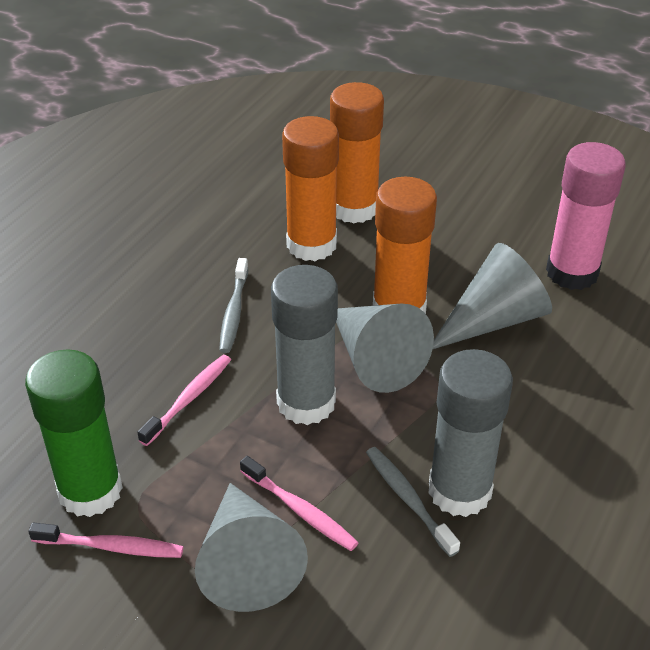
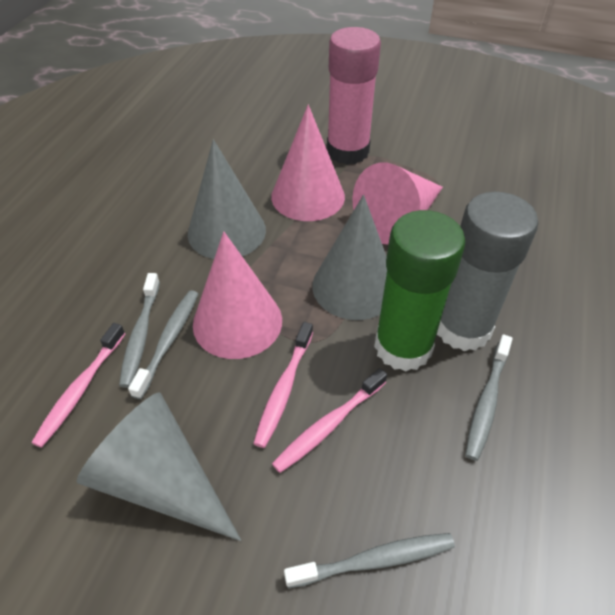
grey glue stick: 2 -> 1
grey toothbrush: 2 -> 4
orange glue stick: 3 -> 0
pink cone: 0 -> 3

